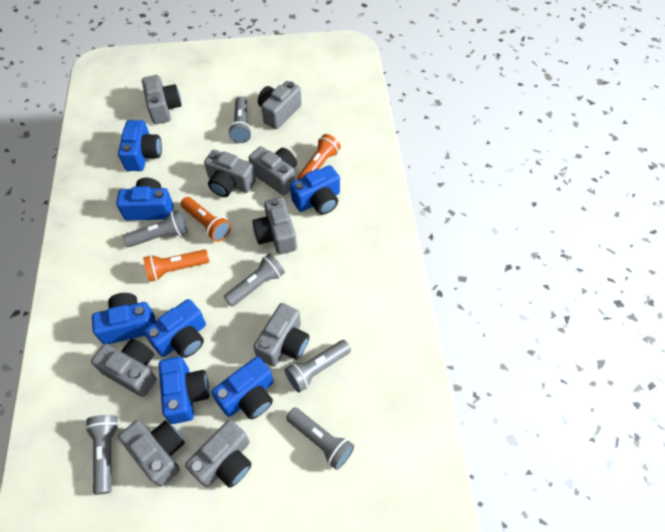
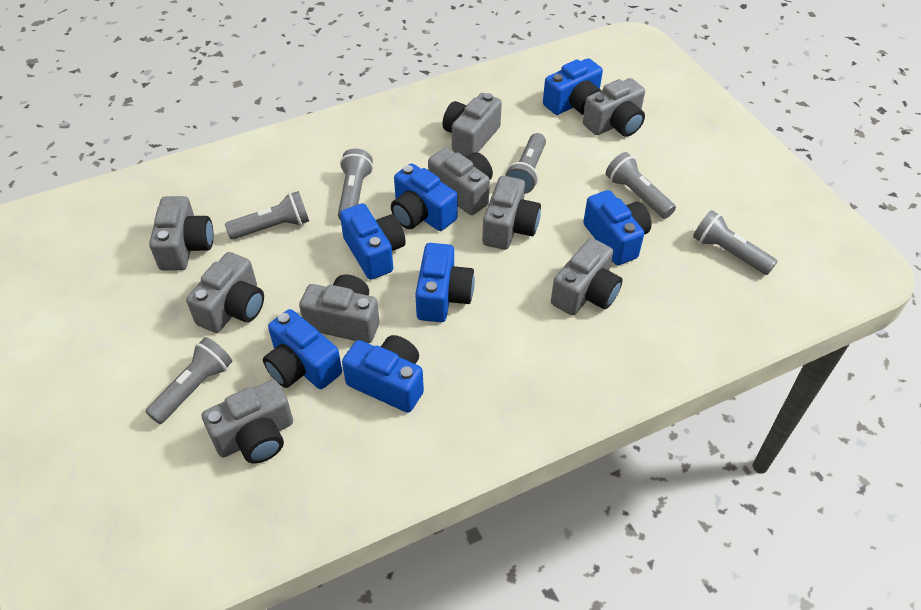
orange flashlight: 3 -> 0

